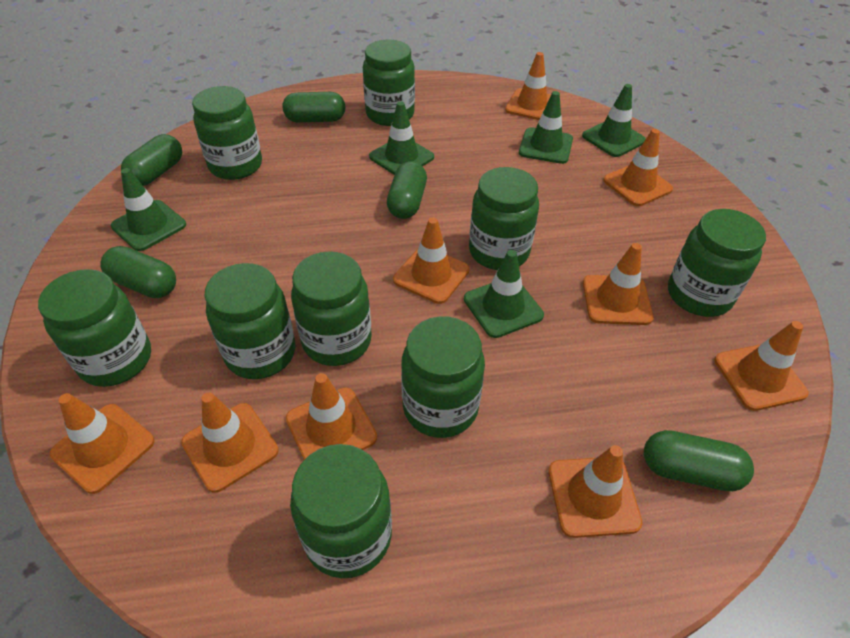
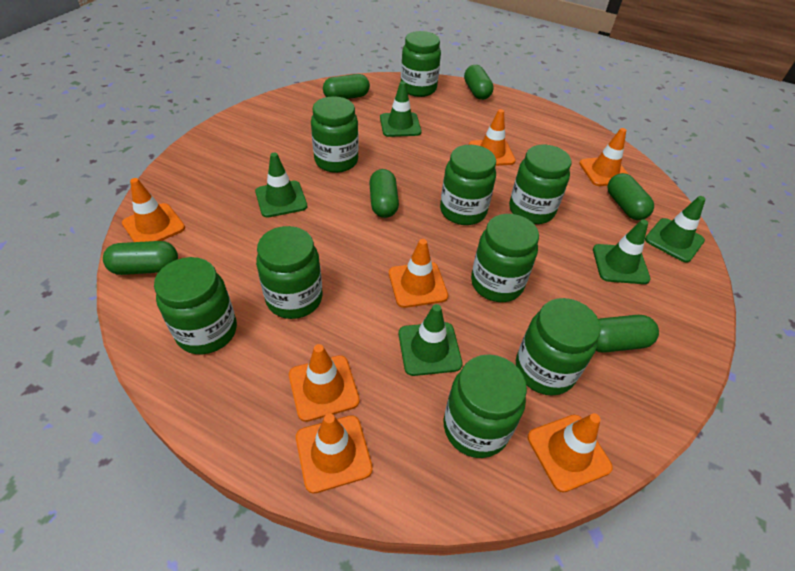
green capsule: 5 -> 6
orange traffic cone: 9 -> 7

